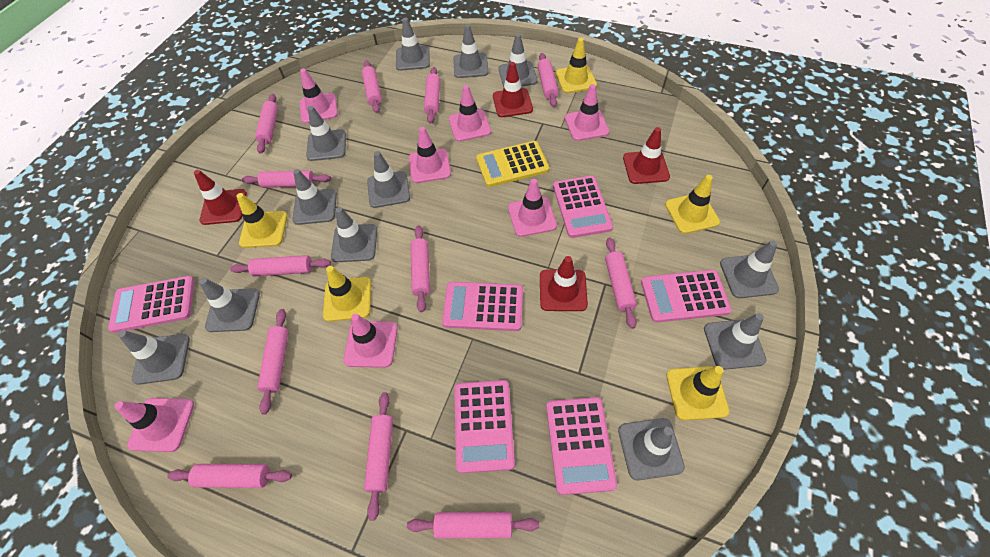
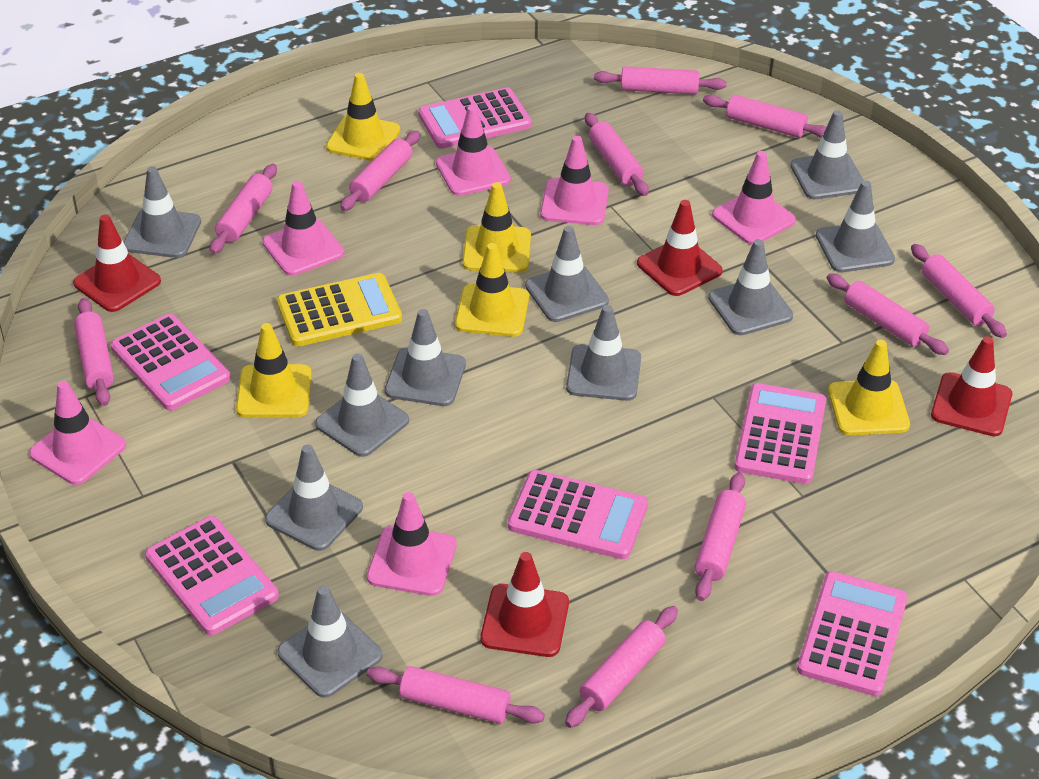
grey traffic cone: 12 -> 10
pink rolling pin: 12 -> 11
pink traffic cone: 7 -> 6

